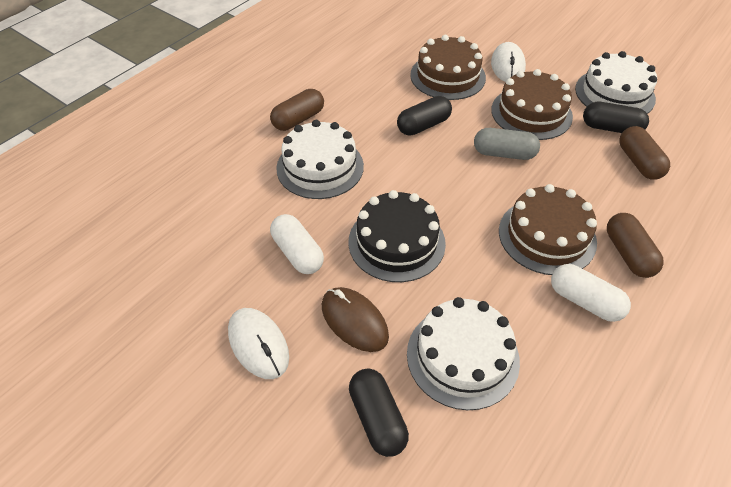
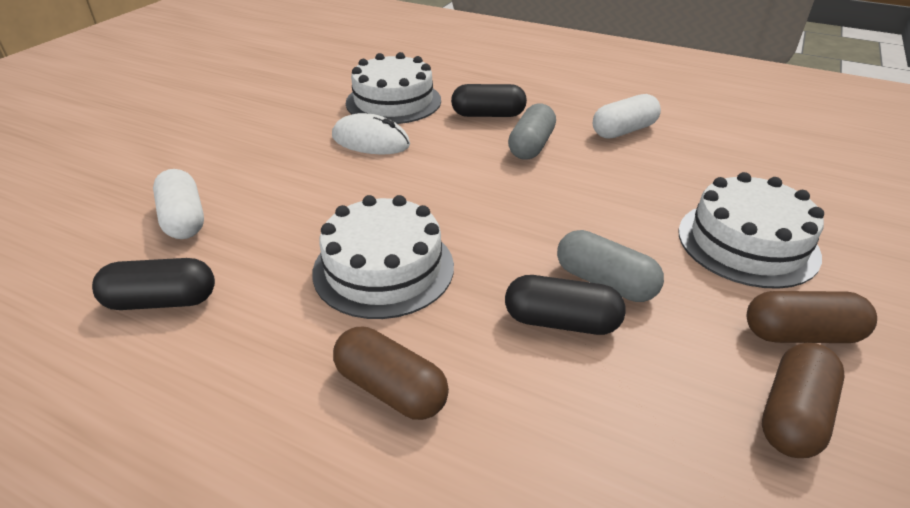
black cake: 1 -> 0
brown cake: 3 -> 0
brown mouse: 1 -> 0
grey capsule: 1 -> 2
white mouse: 2 -> 1

